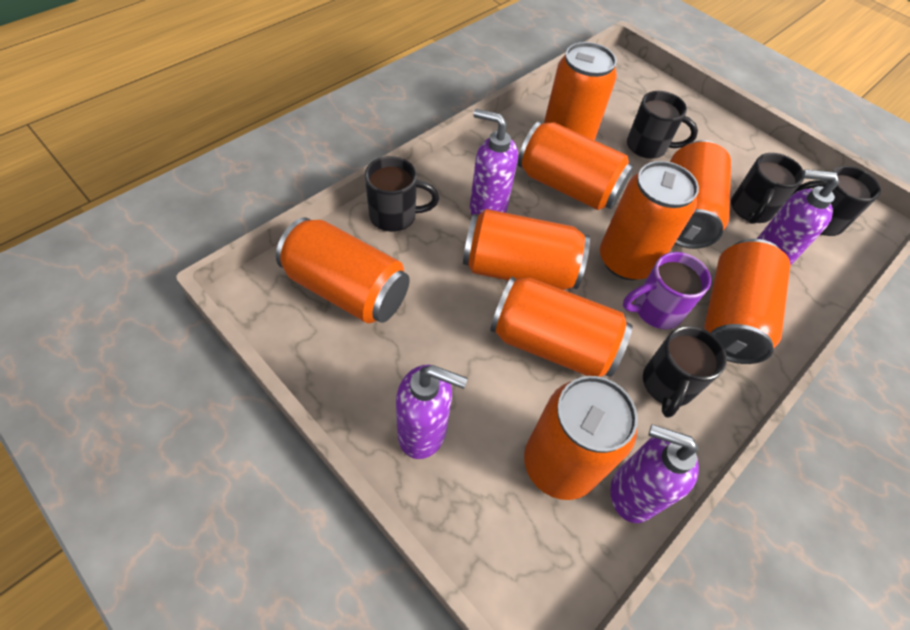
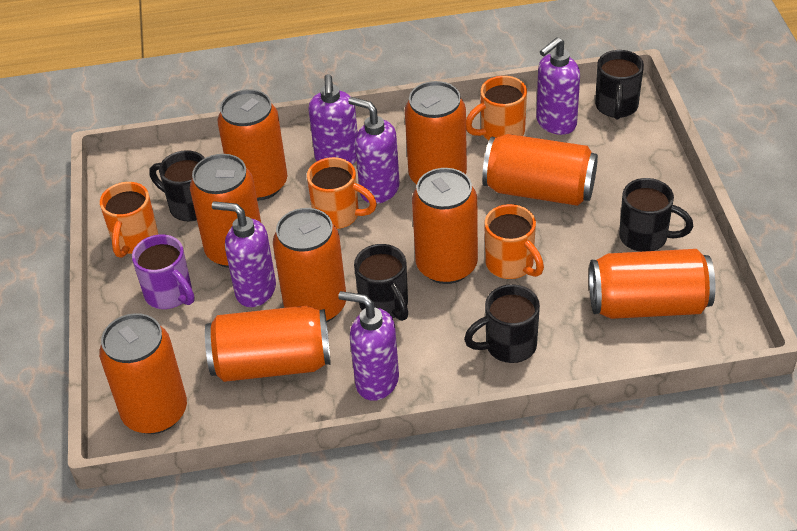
orange mug: 0 -> 4
purple soap dispenser: 4 -> 5

